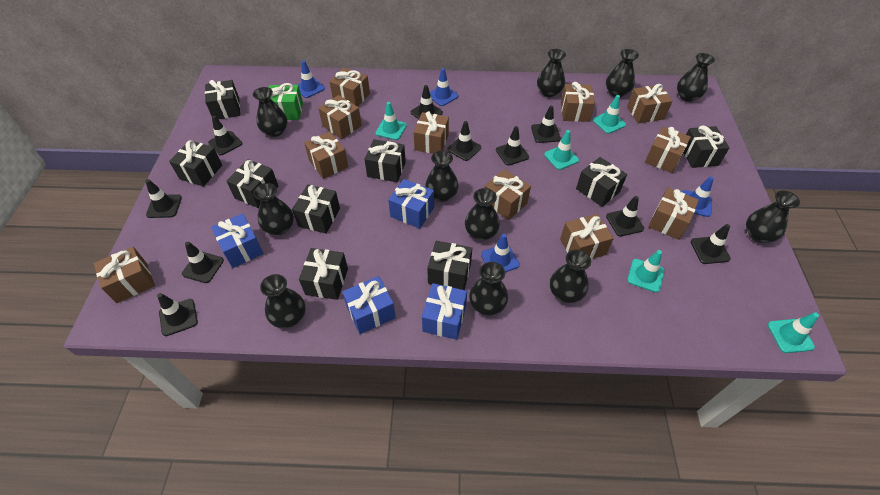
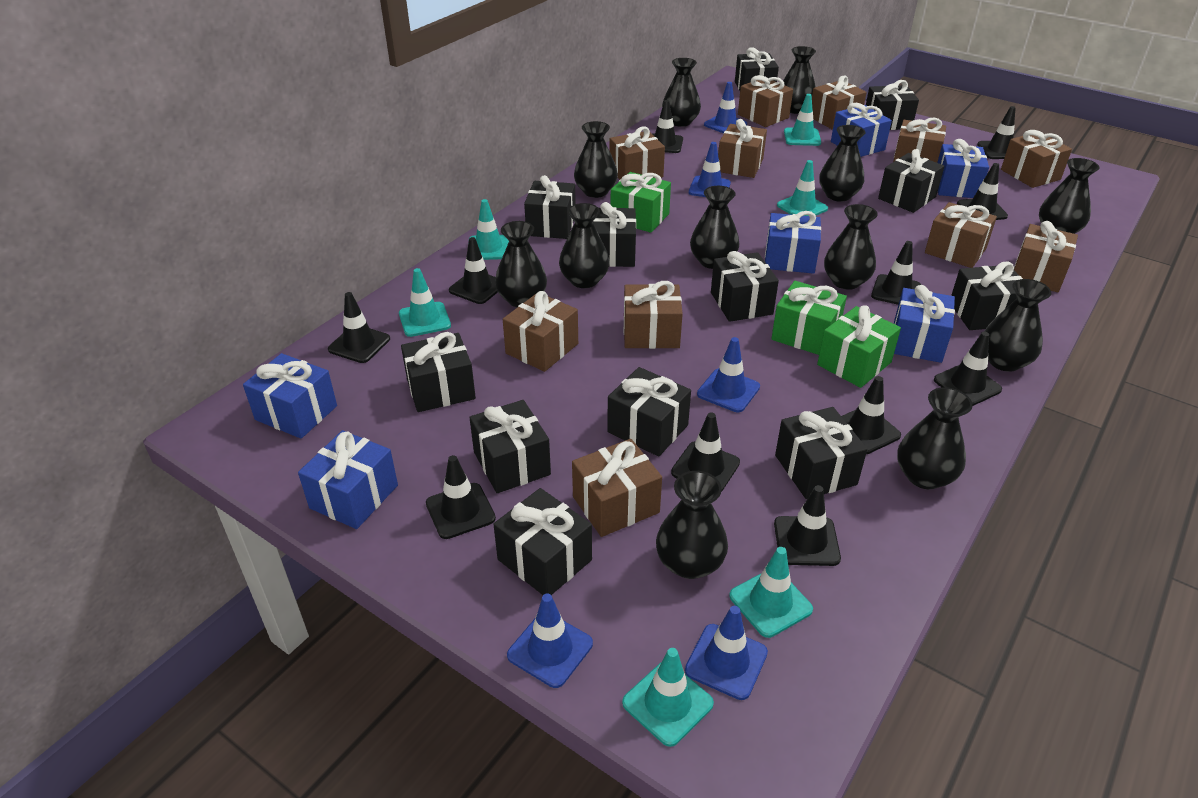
black gift: 9 -> 12
black traffic cone: 10 -> 11
black vase: 11 -> 12
blue gift: 4 -> 6
blue traffic cone: 4 -> 5
green gift: 1 -> 3
turquoise traffic cone: 5 -> 6

